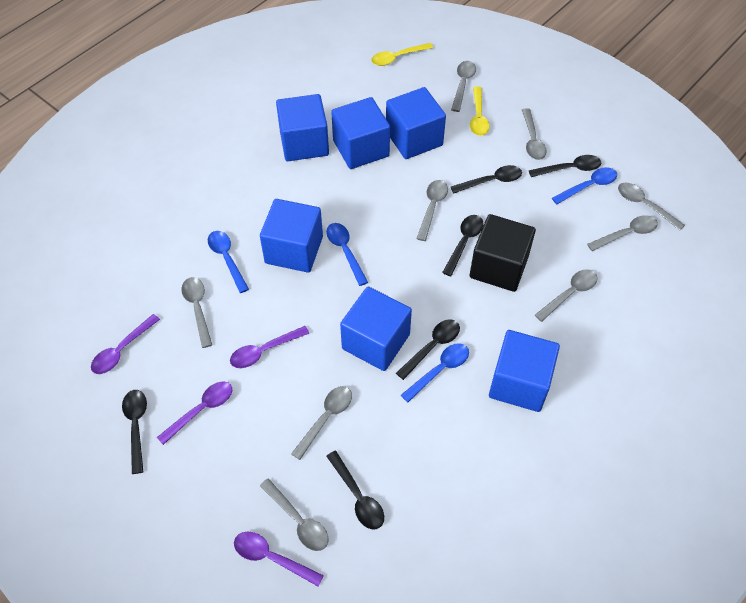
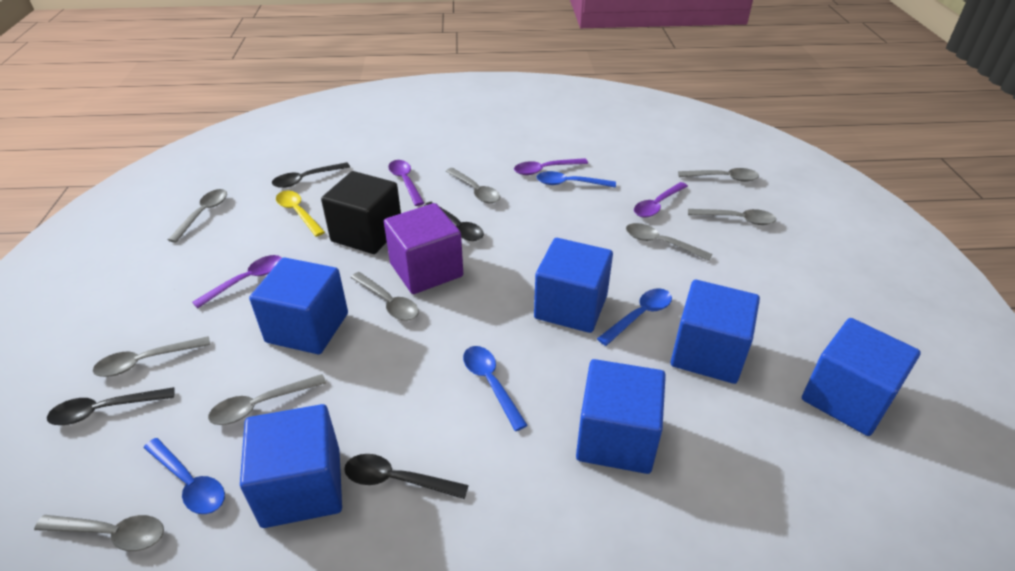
black spoon: 6 -> 4
purple cube: 0 -> 1
yellow spoon: 2 -> 1

